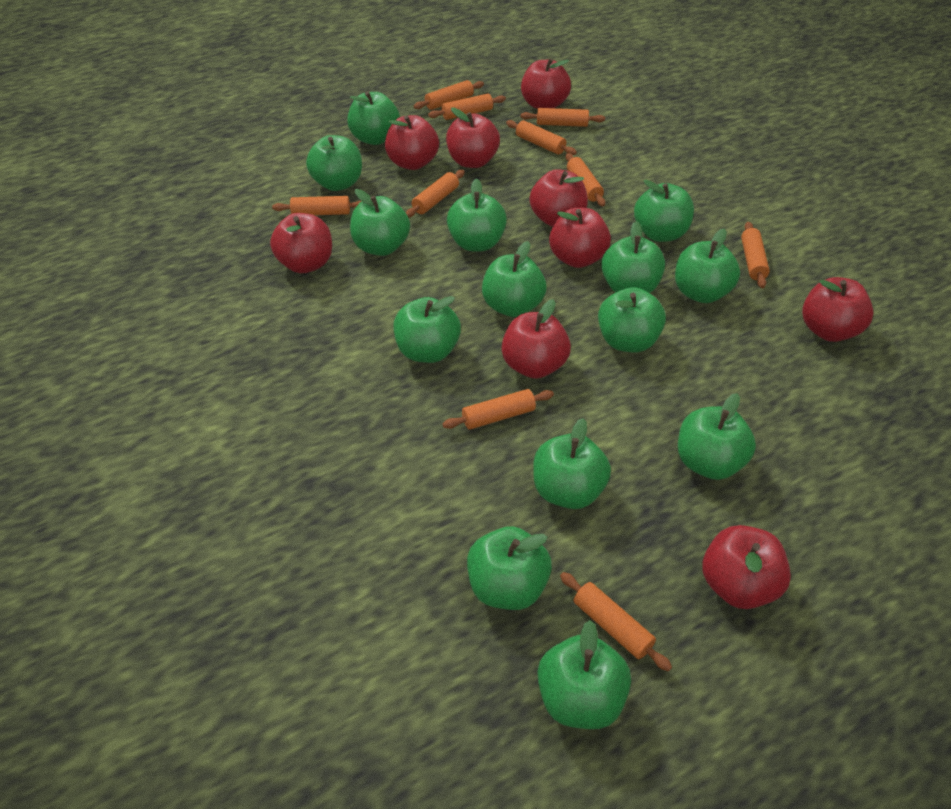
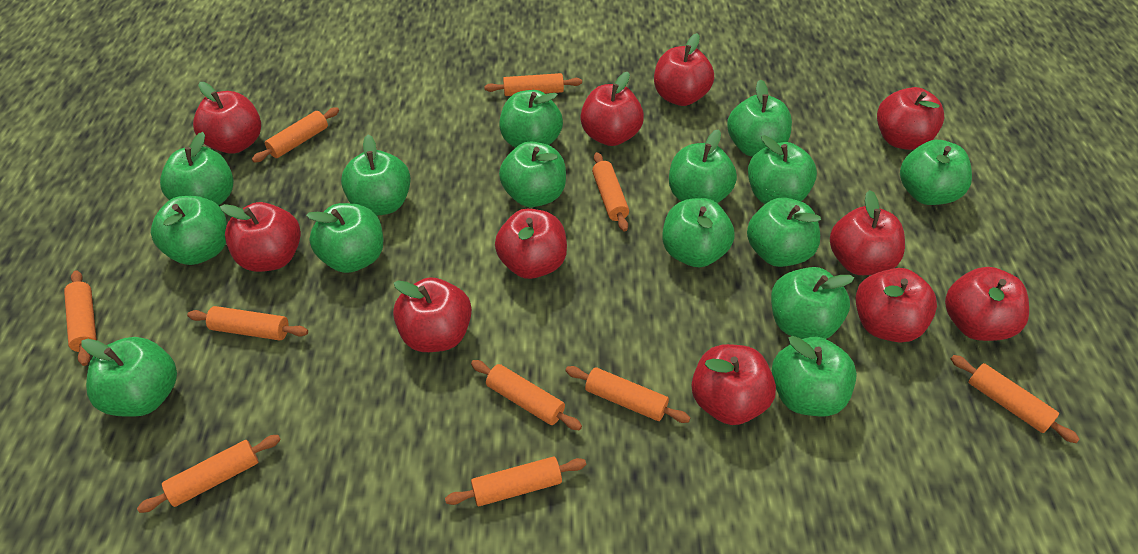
green apple: 14 -> 15
red apple: 9 -> 11

